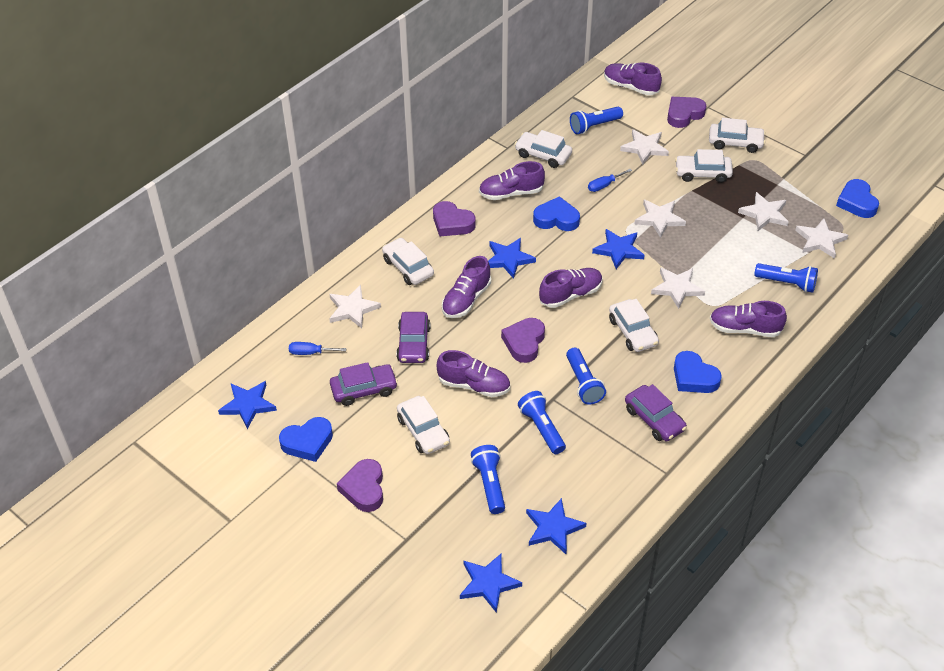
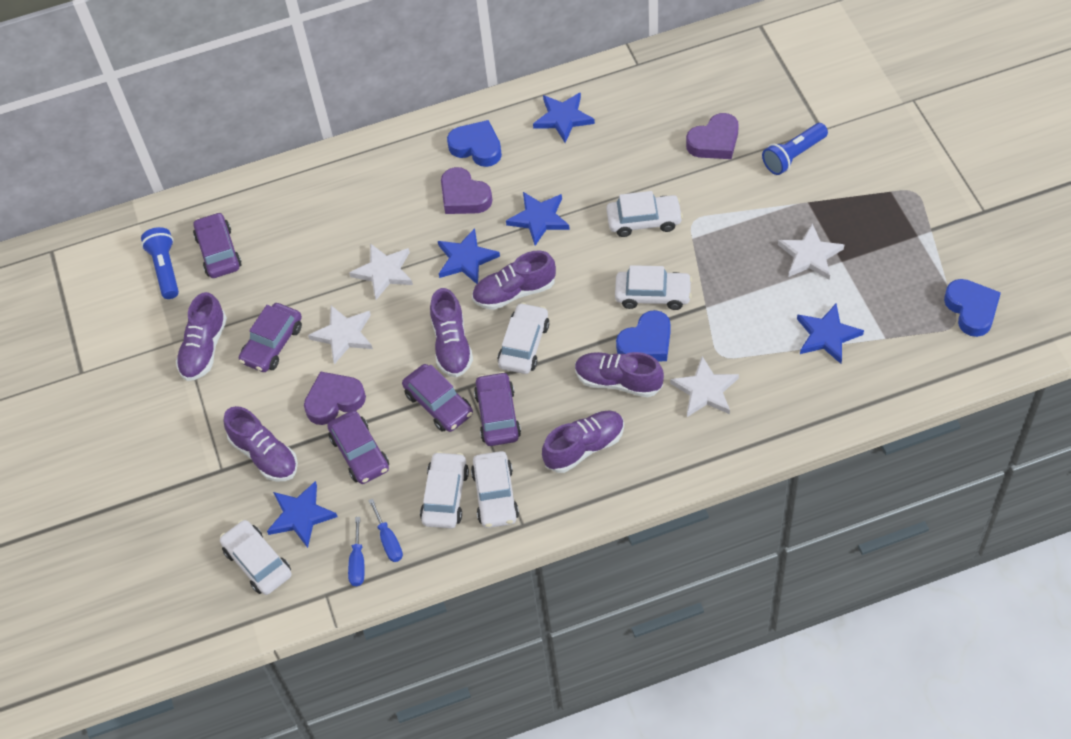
blue flashlight: 5 -> 2
blue heart: 4 -> 3
purple car: 3 -> 5
purple heart: 4 -> 3
white star: 6 -> 4

